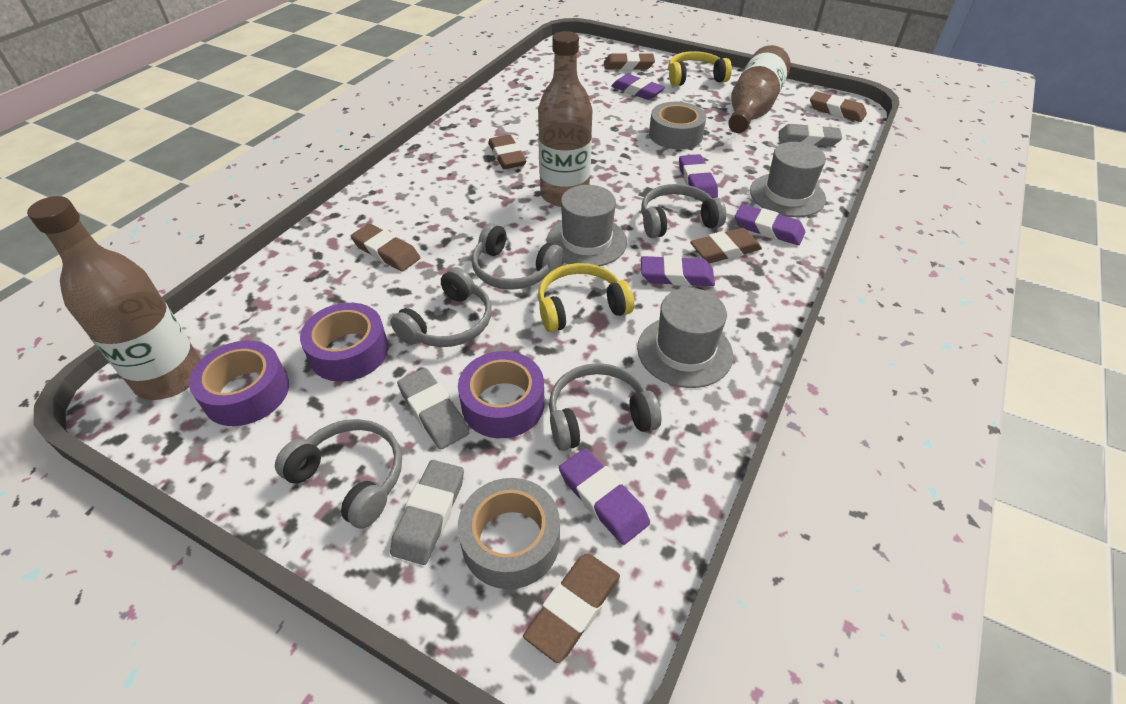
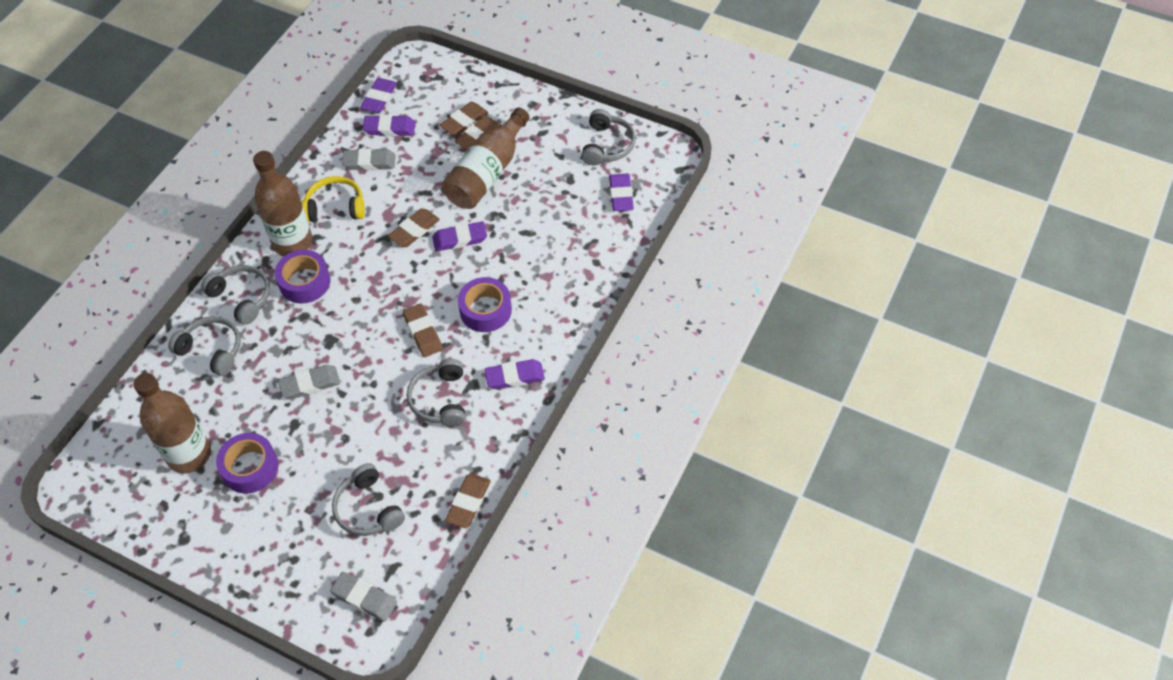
brown eraser: 6 -> 5
grey hat: 3 -> 0
grey tape: 2 -> 0
yellow headphones: 2 -> 1

